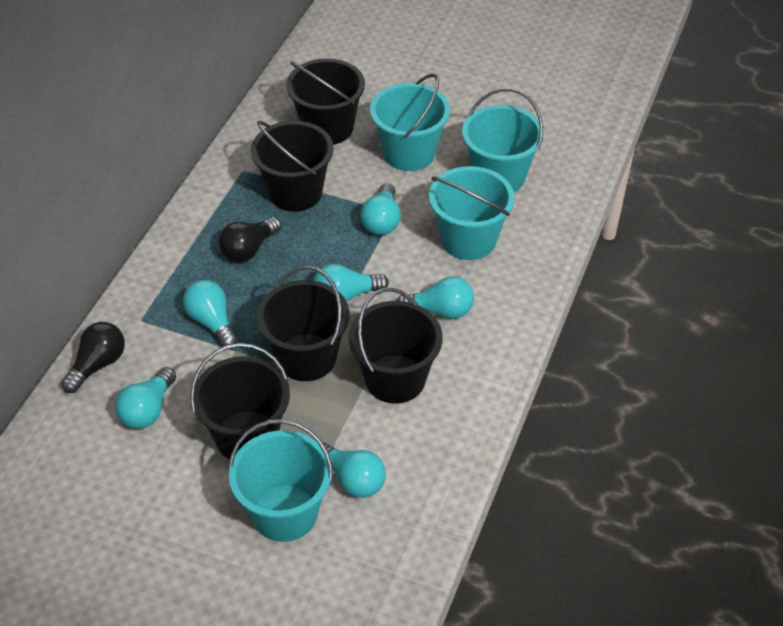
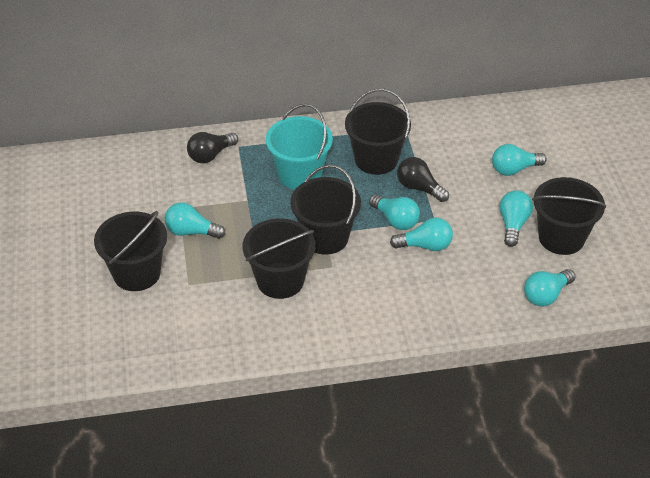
turquoise bucket: 4 -> 1

